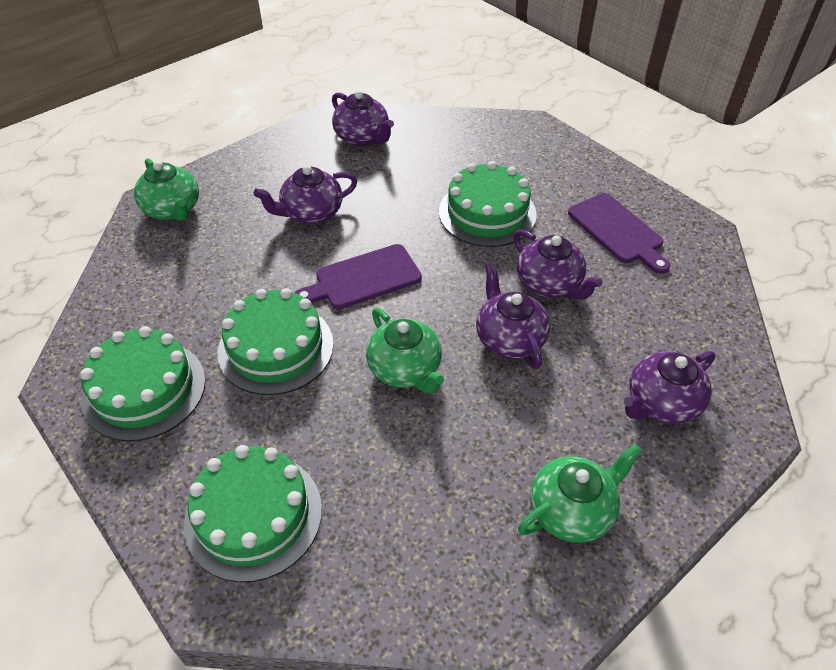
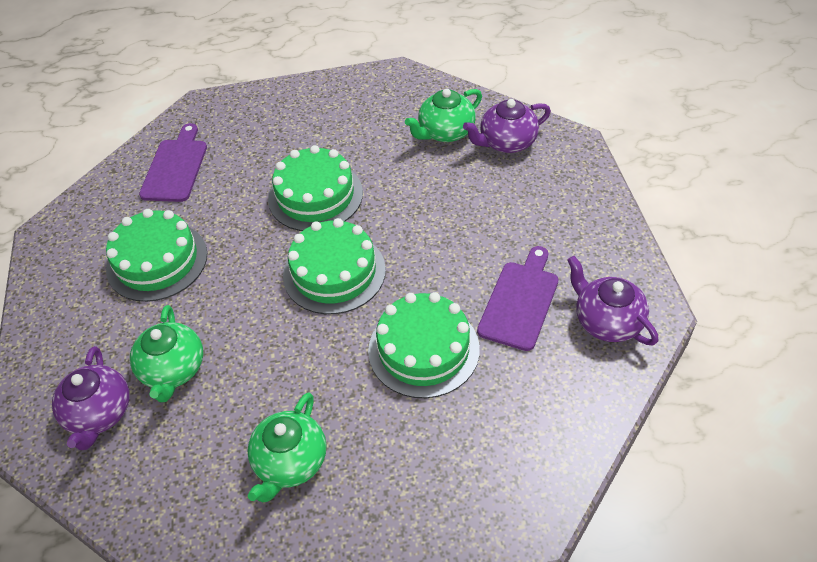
purple teapot: 5 -> 3

